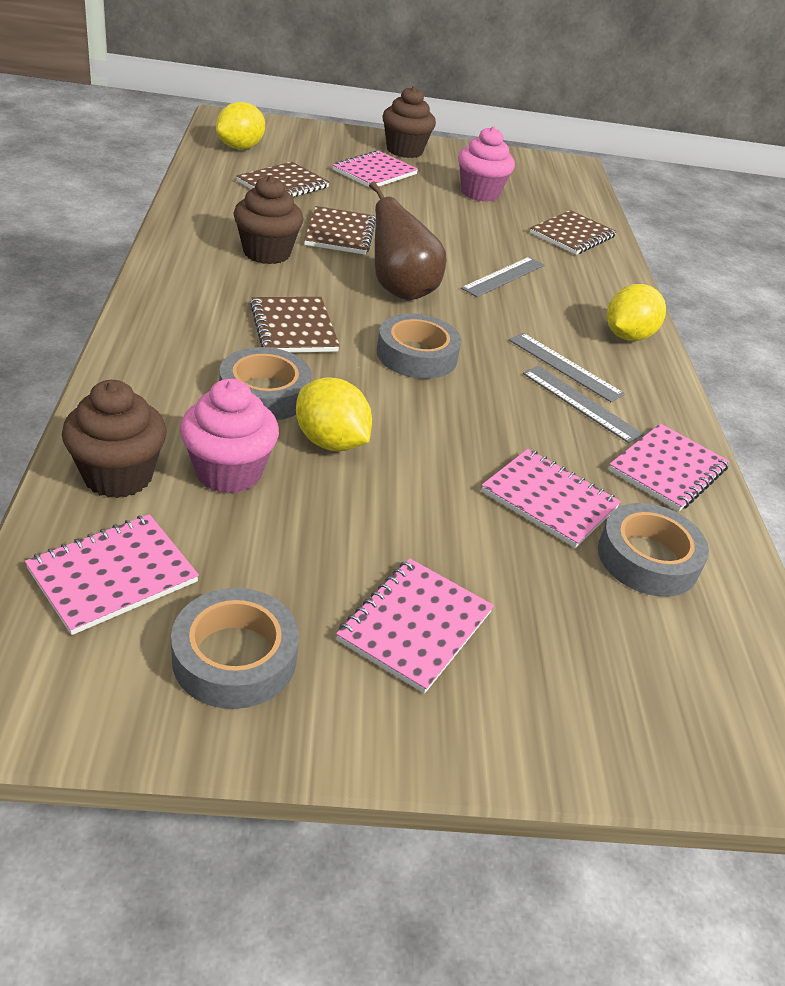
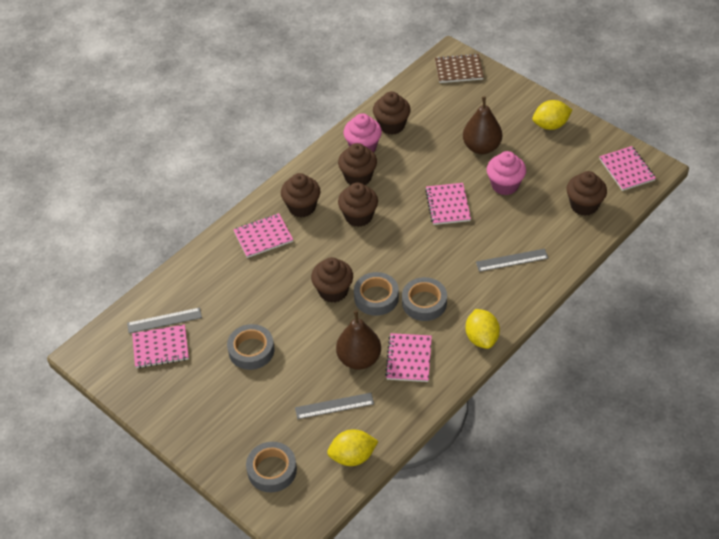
brown cupcake: 3 -> 6
brown notebook: 4 -> 1
brown pear: 1 -> 2

